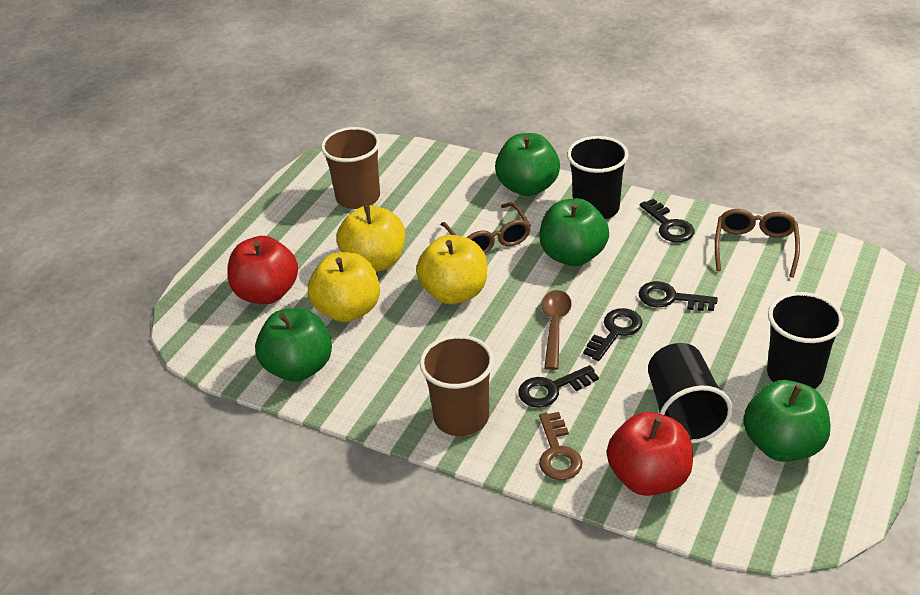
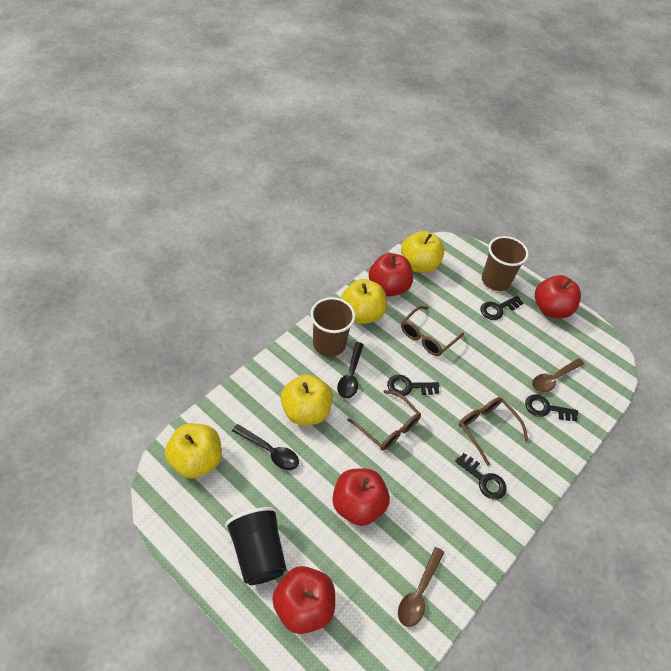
black cup: 3 -> 1
black spoon: 0 -> 2
brown glasses: 2 -> 3
brown key: 1 -> 0
brown spoon: 1 -> 2
green apple: 4 -> 0
red apple: 2 -> 4
yellow apple: 3 -> 4

